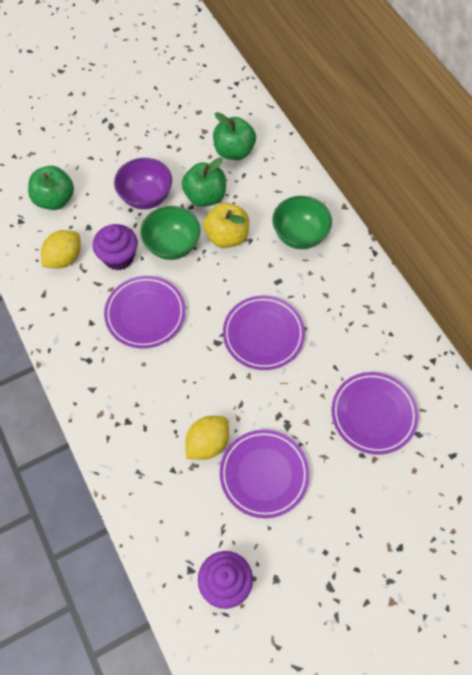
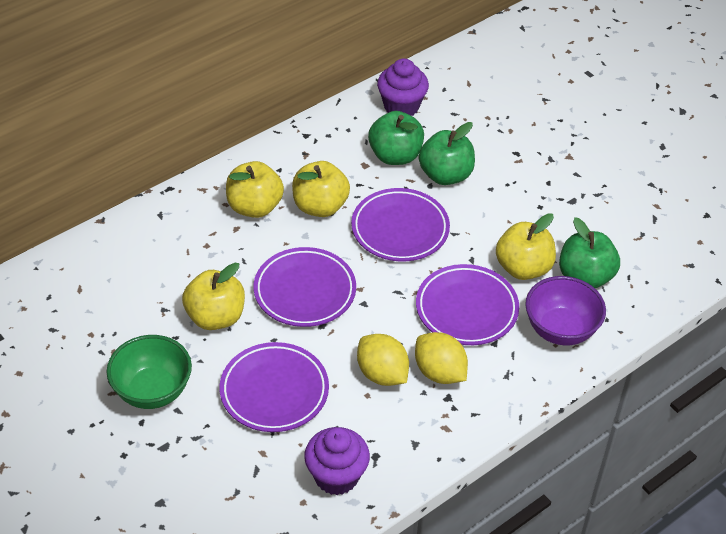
green bowl: 2 -> 1
yellow apple: 1 -> 4

